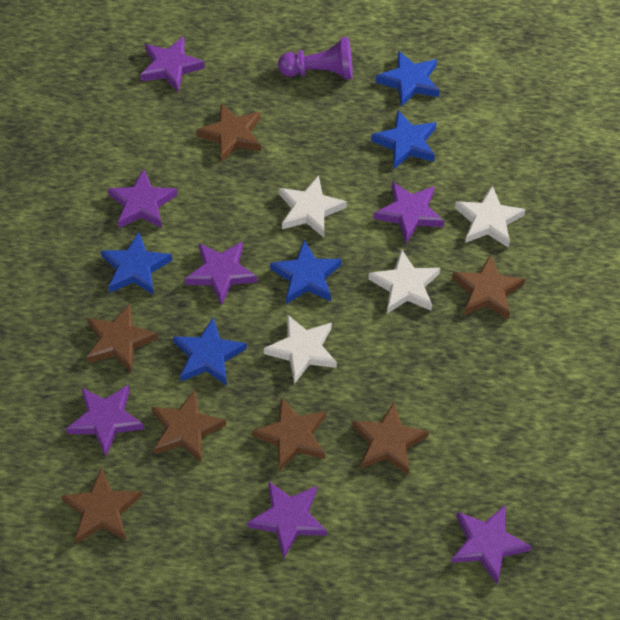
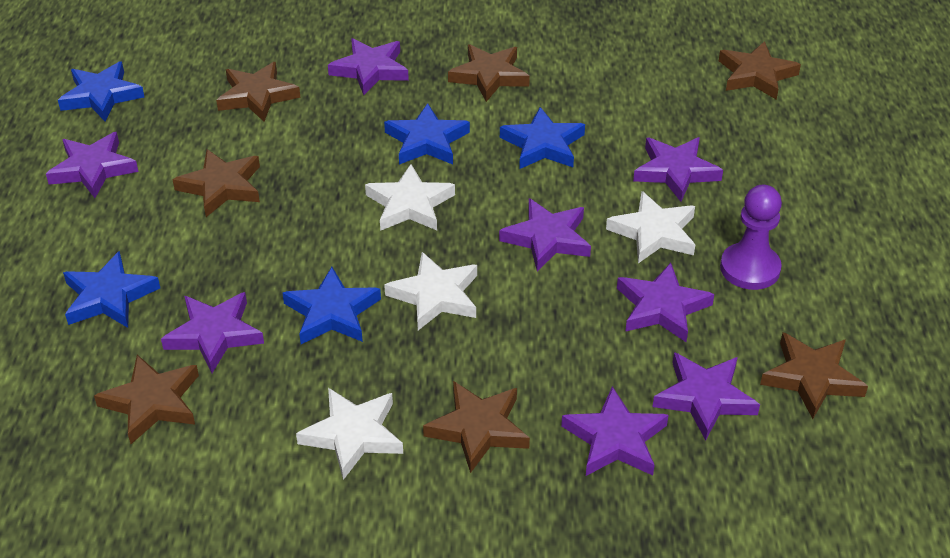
purple star: 7 -> 8

